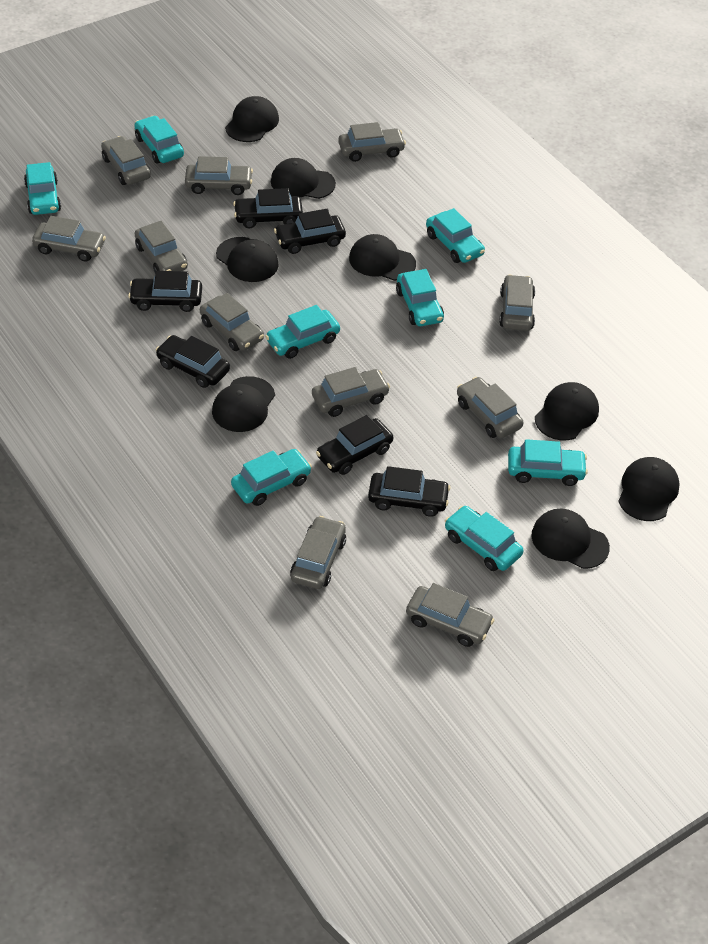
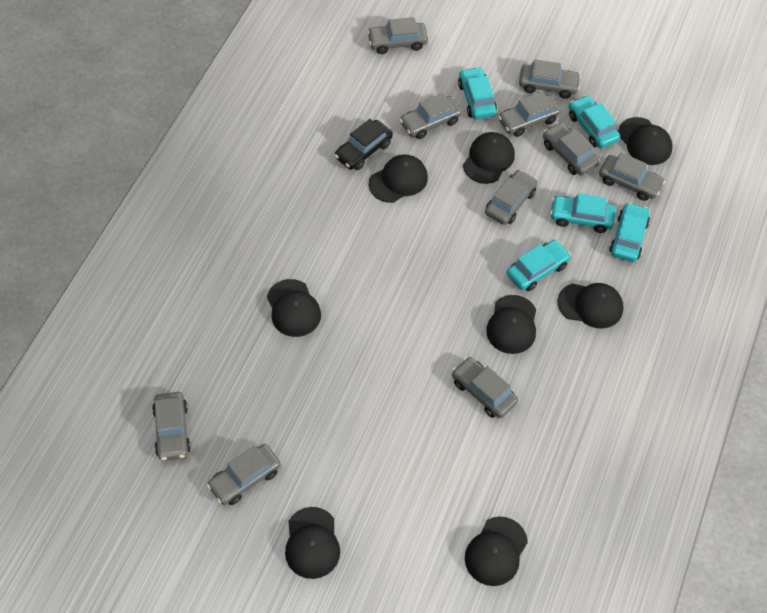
black car: 6 -> 1
grey car: 11 -> 10
turquoise car: 8 -> 5

